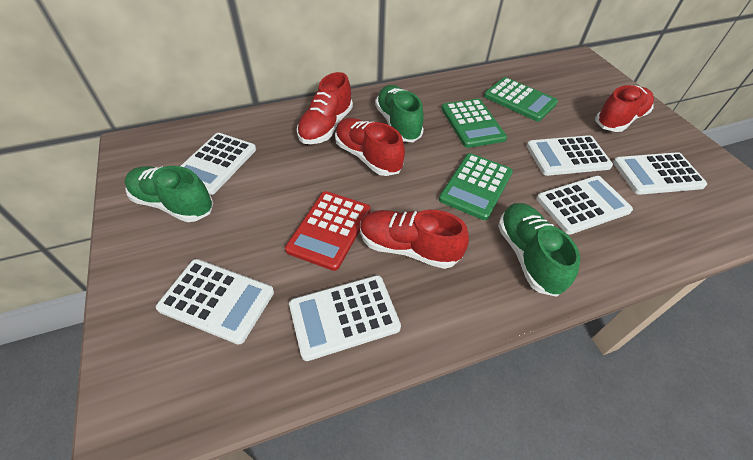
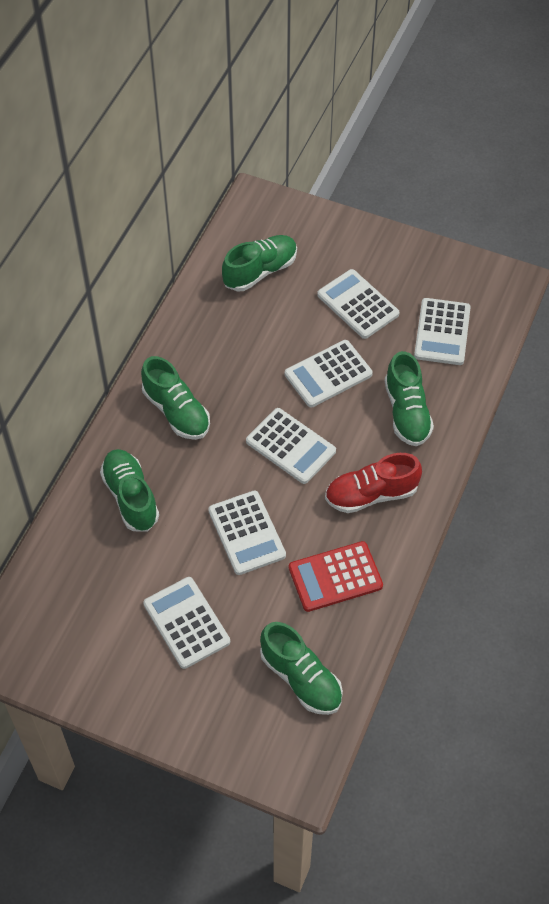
green calculator: 3 -> 0
green shoe: 3 -> 5
red shoe: 4 -> 1

